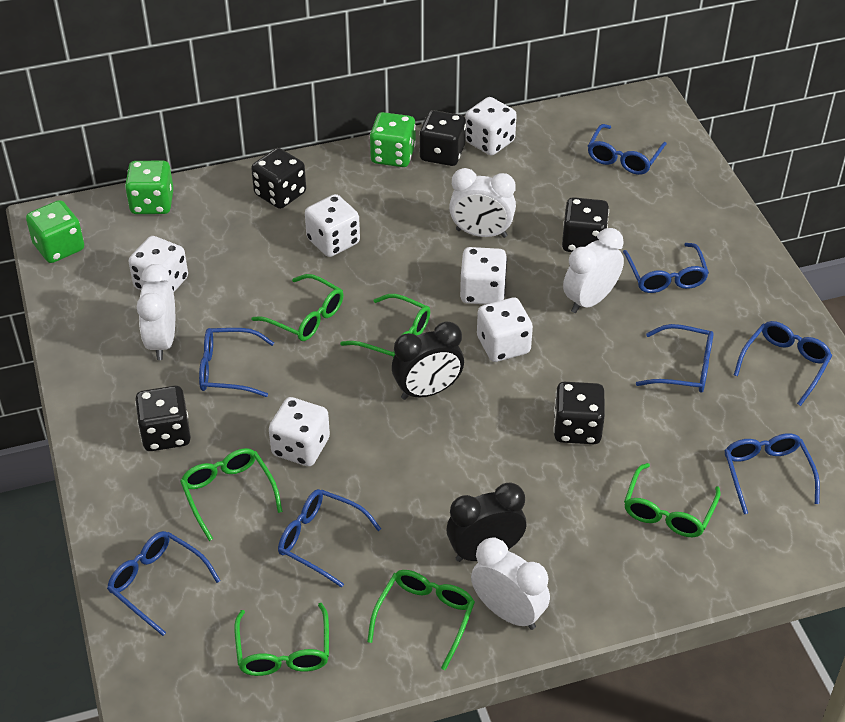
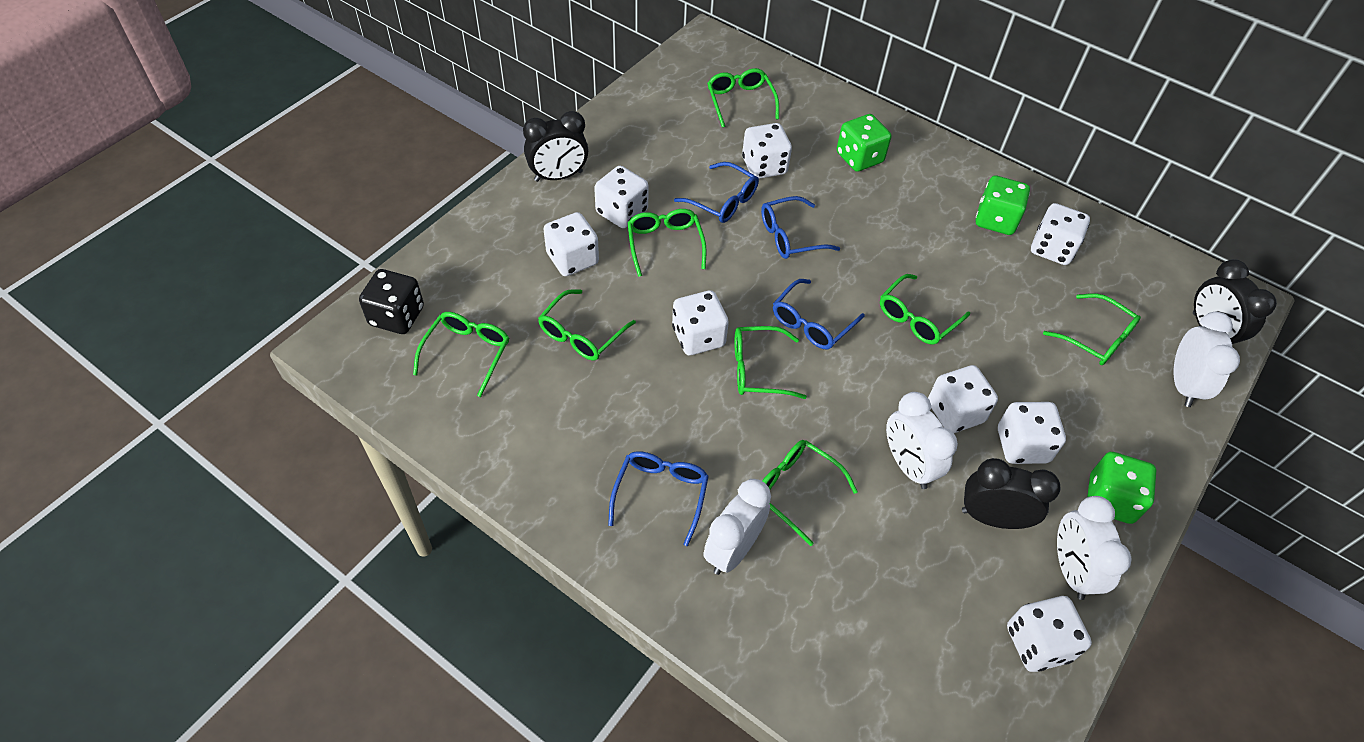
black clock: 2 -> 3
black dice: 5 -> 1
blue glasses: 8 -> 4
green glasses: 6 -> 8
white dice: 6 -> 8

